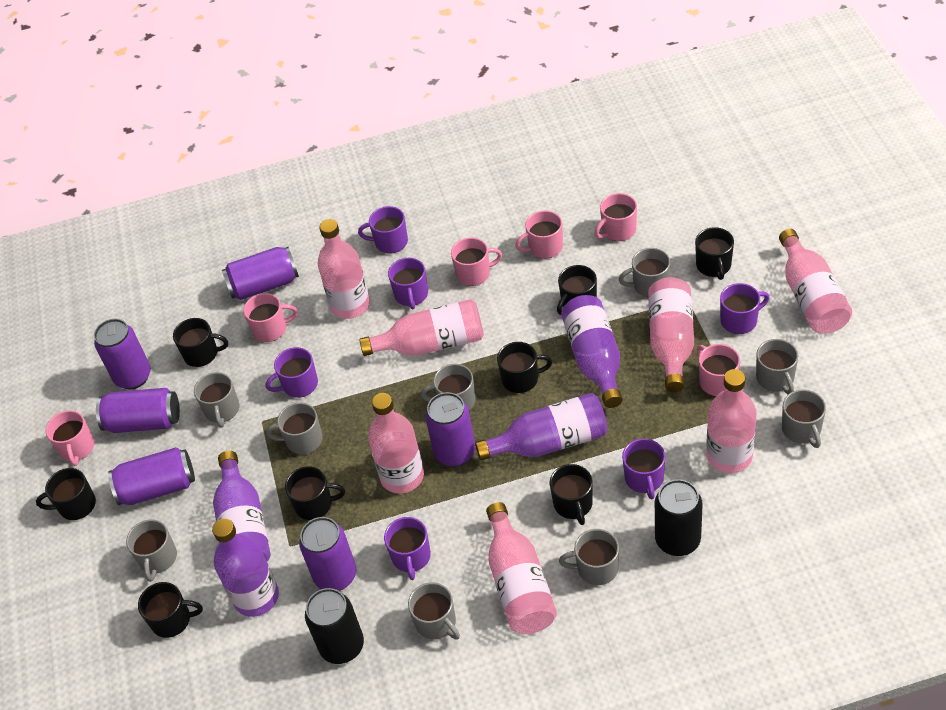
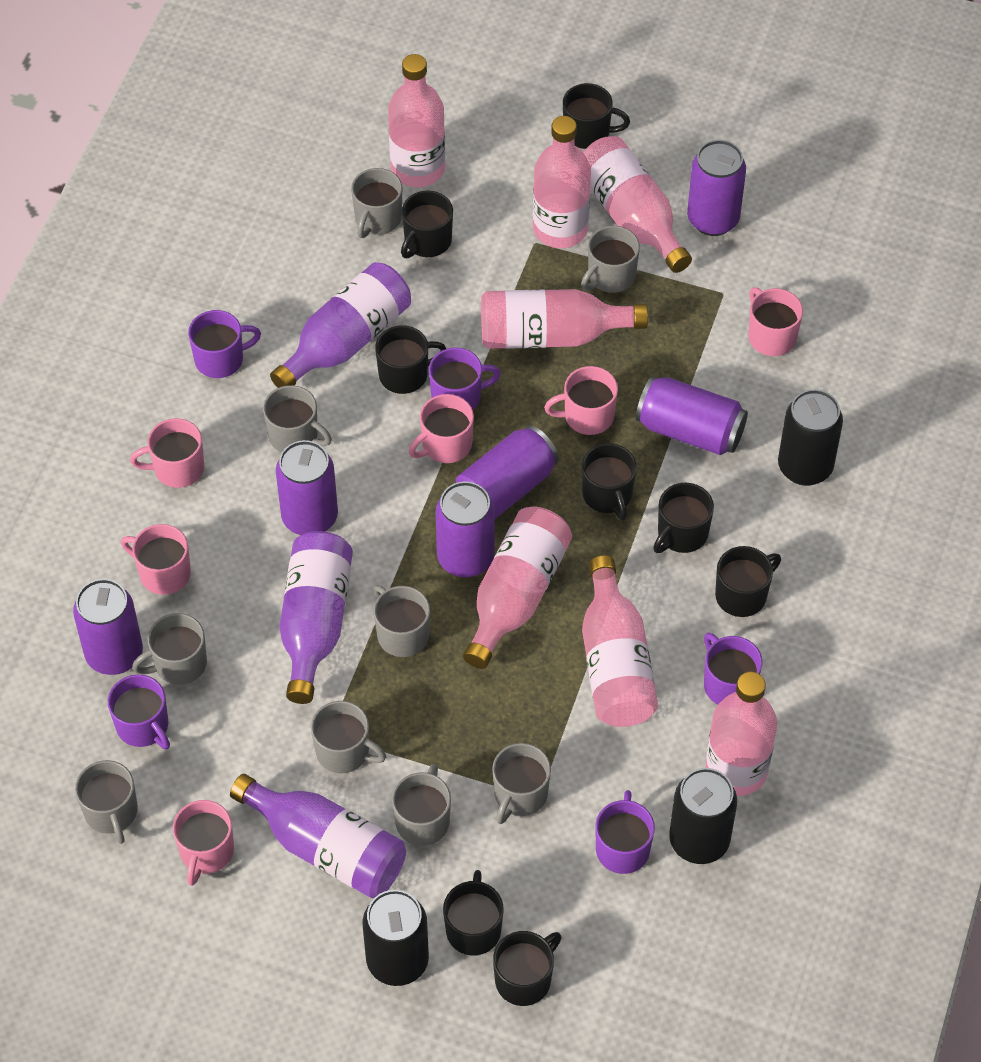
black can: 2 -> 3
purple bottle: 4 -> 3
purple mug: 6 -> 5

